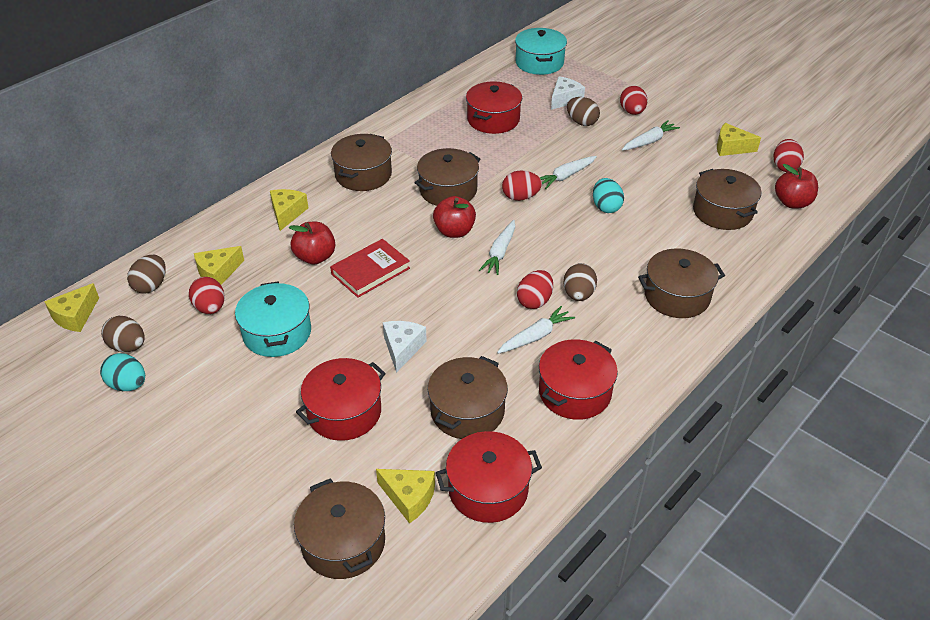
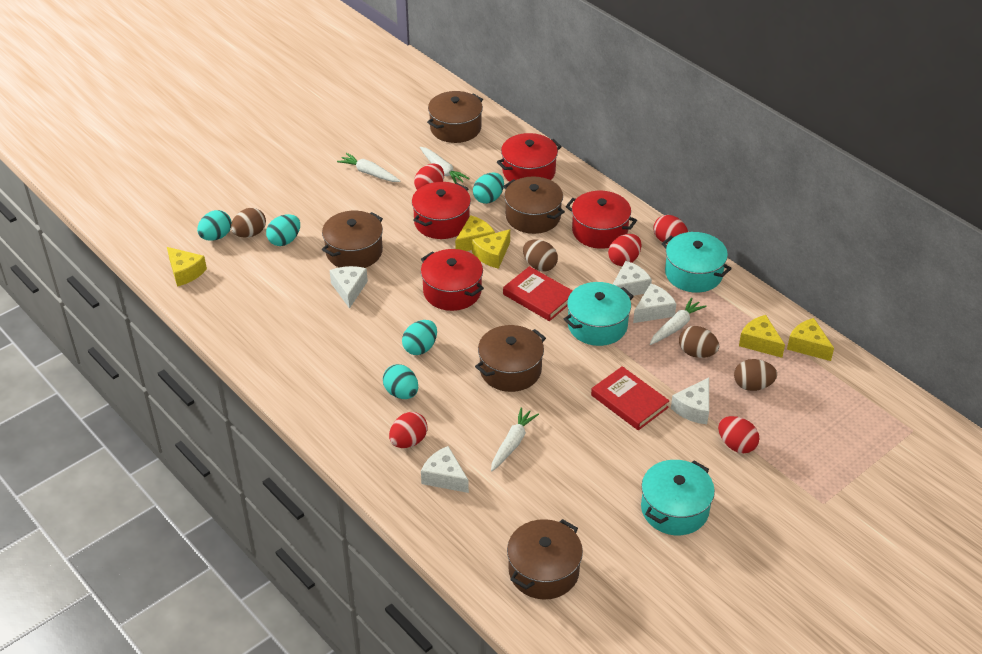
brown pot: 6 -> 5
red apple: 3 -> 0
red book: 1 -> 2
turquoise egg: 2 -> 5
turquoise pot: 2 -> 3
white cheese: 2 -> 5

